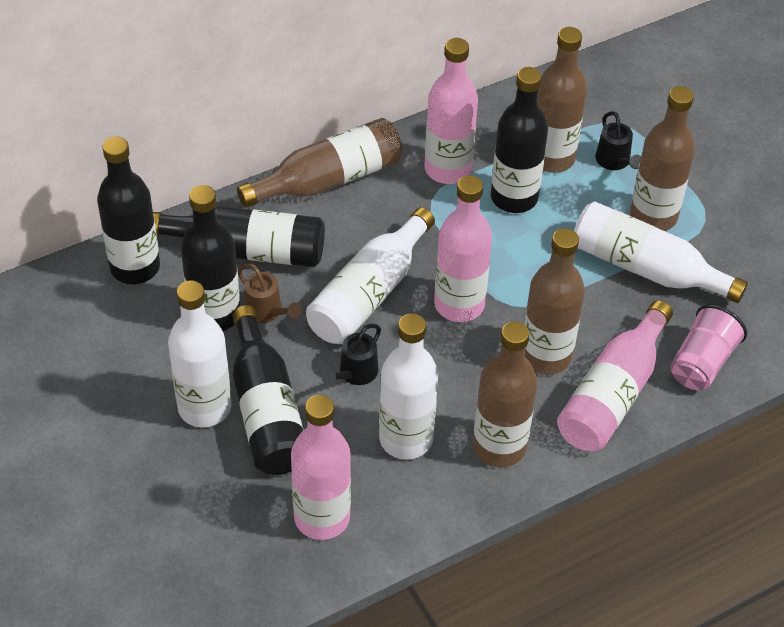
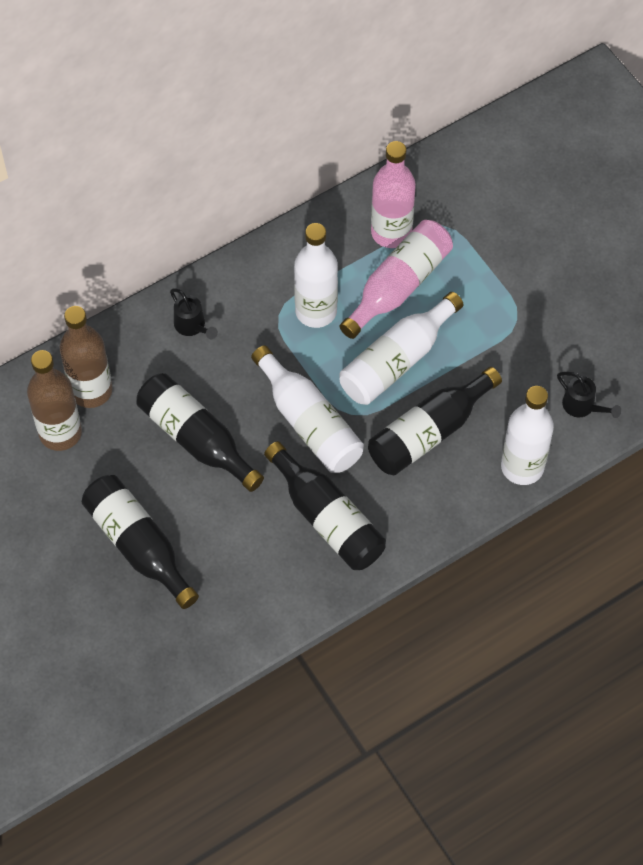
black bottle: 5 -> 4
brown bottle: 5 -> 2
brown watering can: 1 -> 0
pink bottle: 4 -> 2
pink cup: 1 -> 0

